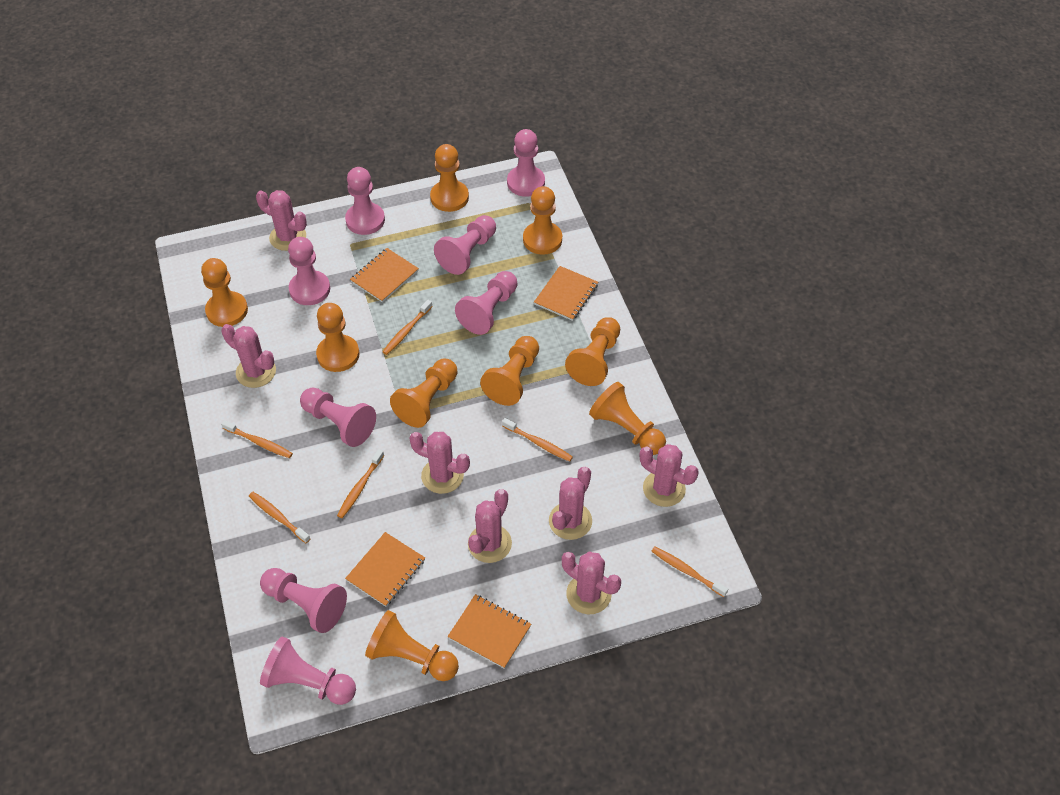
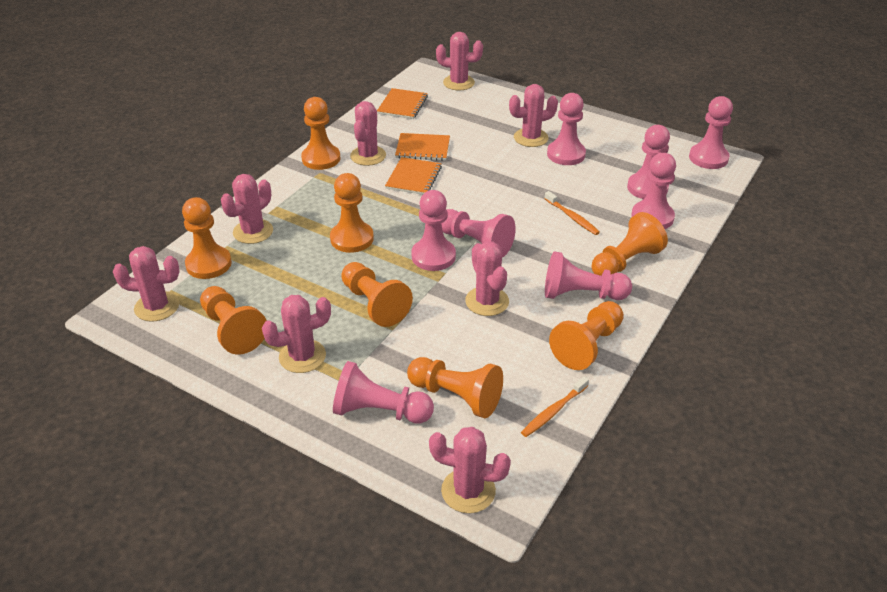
orange notebook: 4 -> 3
orange pawn: 9 -> 8
orange toothbrush: 6 -> 2
pink cactus: 7 -> 8

